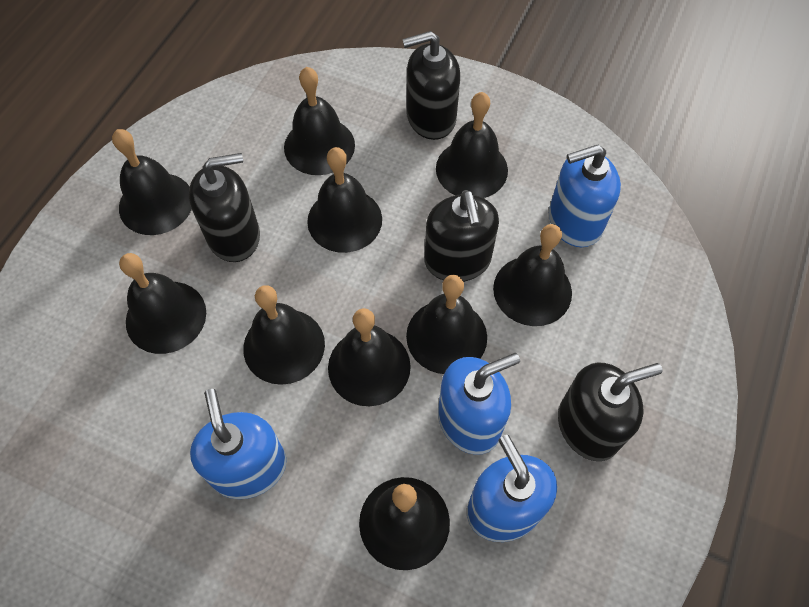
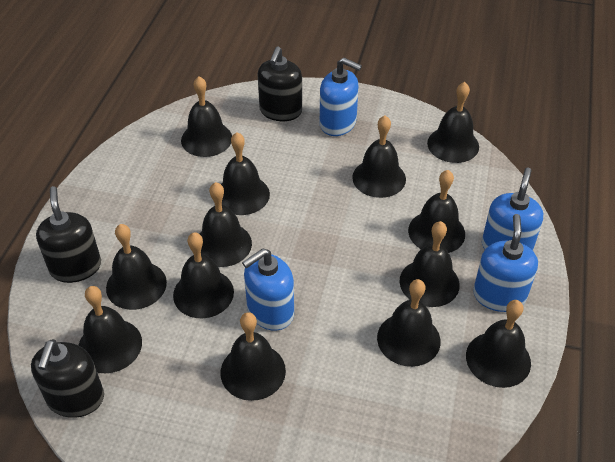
black bell: 10 -> 13
black soap dispenser: 4 -> 3

